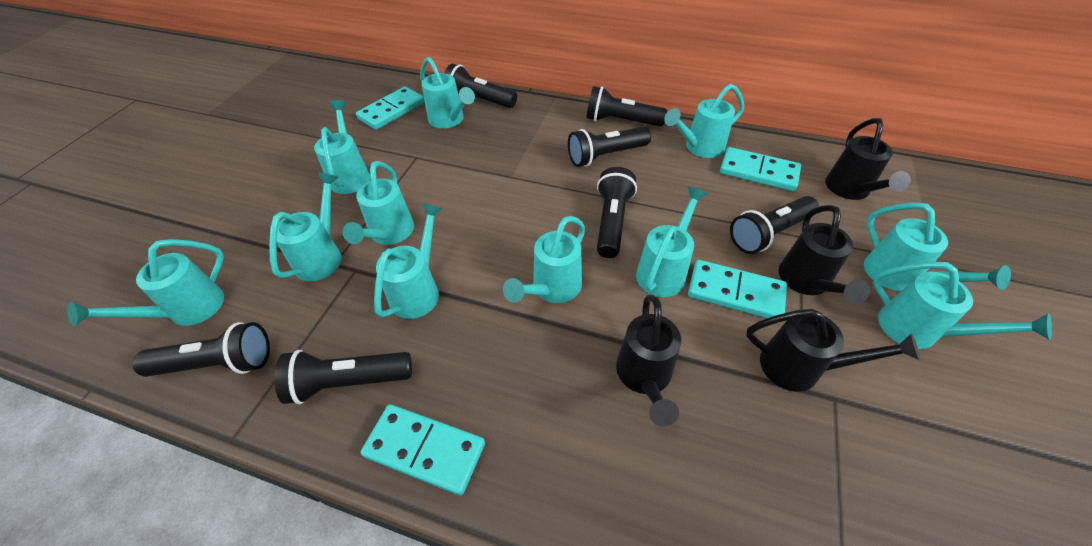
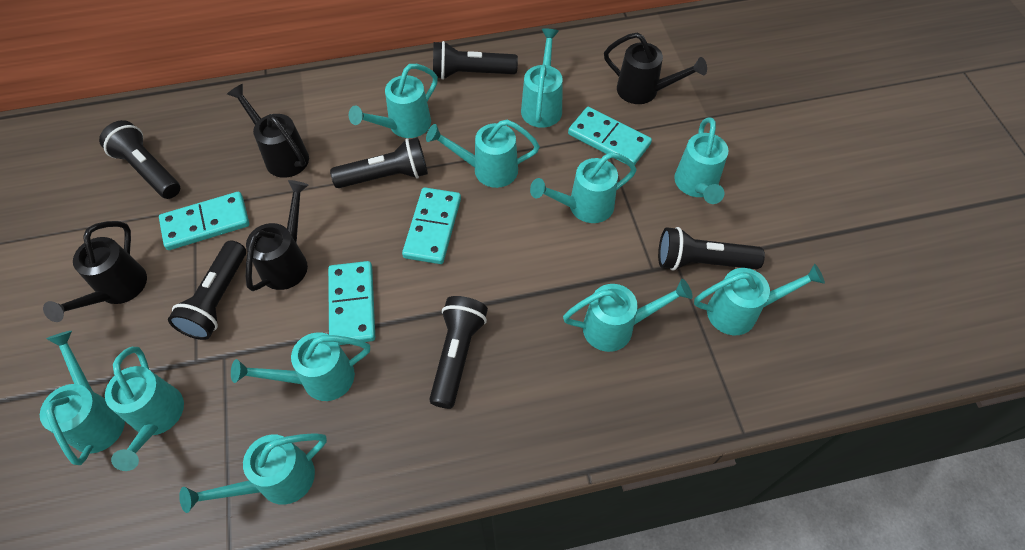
black flashlight: 7 -> 6

